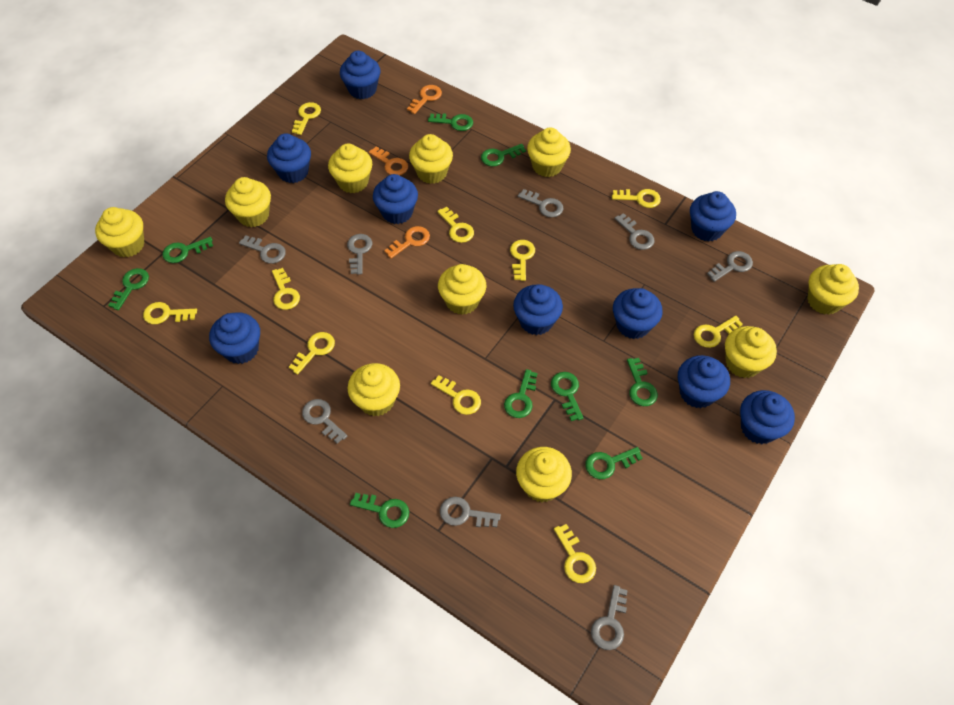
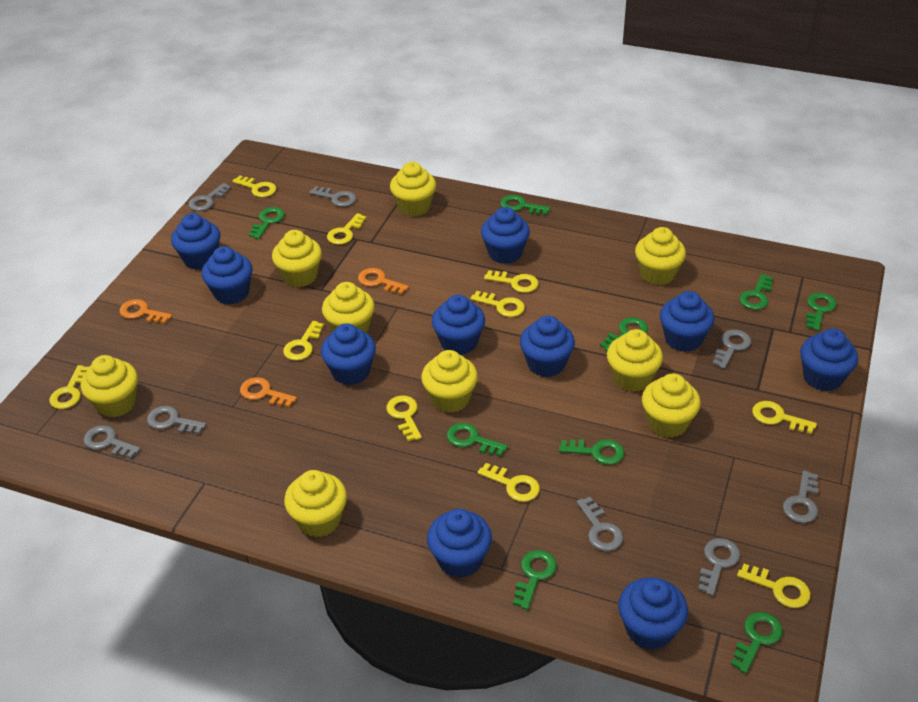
blue cupcake: 9 -> 10
yellow cupcake: 10 -> 9

